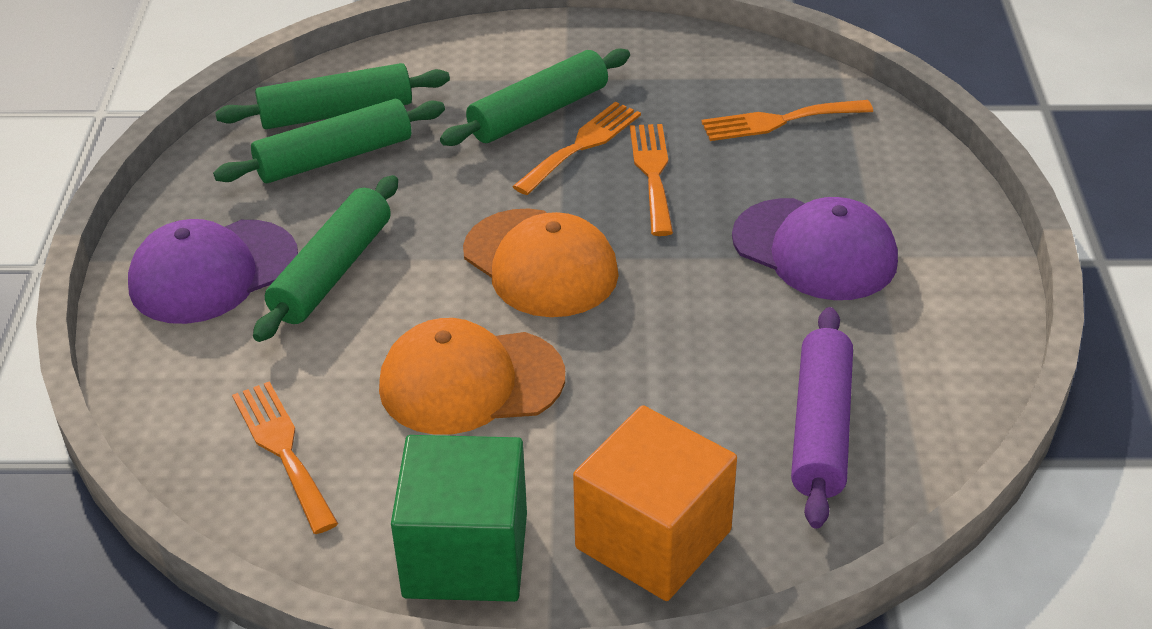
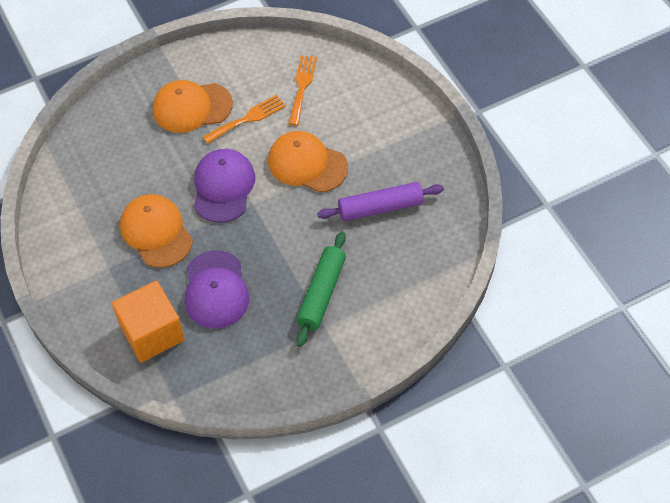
green cube: 1 -> 0
green rolling pin: 4 -> 1
orange cap: 2 -> 3
orange fork: 4 -> 2

